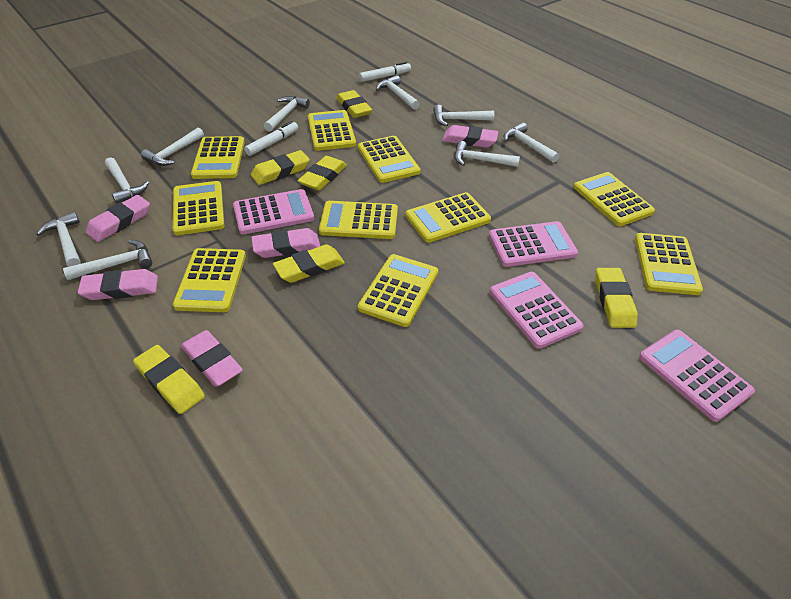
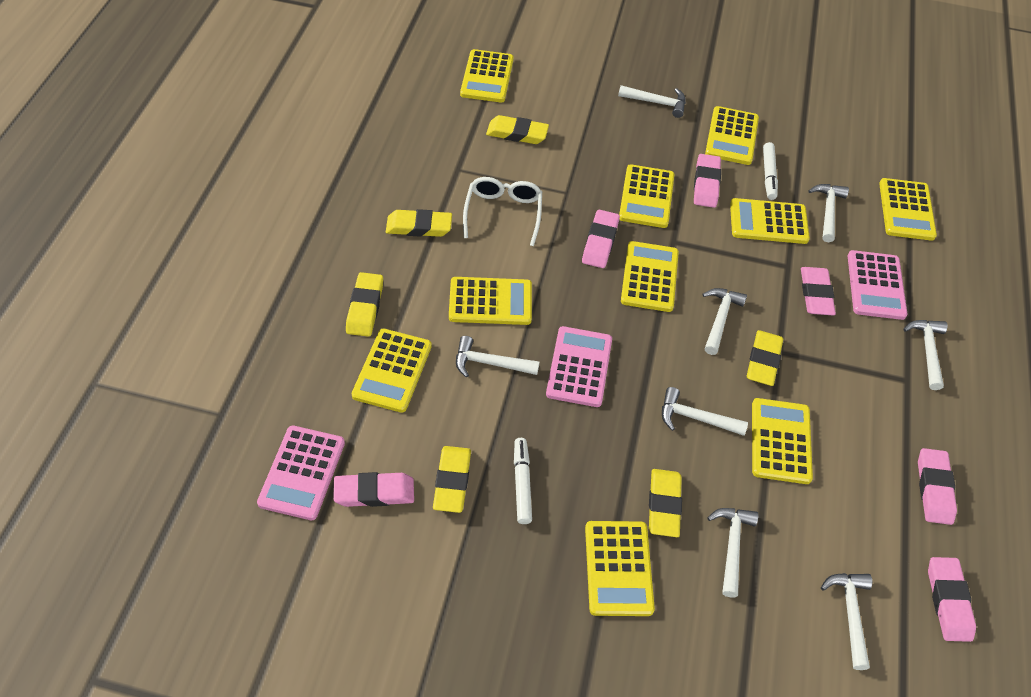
pink calculator: 4 -> 3
pink eraser: 5 -> 6
white glasses: 0 -> 1
white hammer: 9 -> 8

